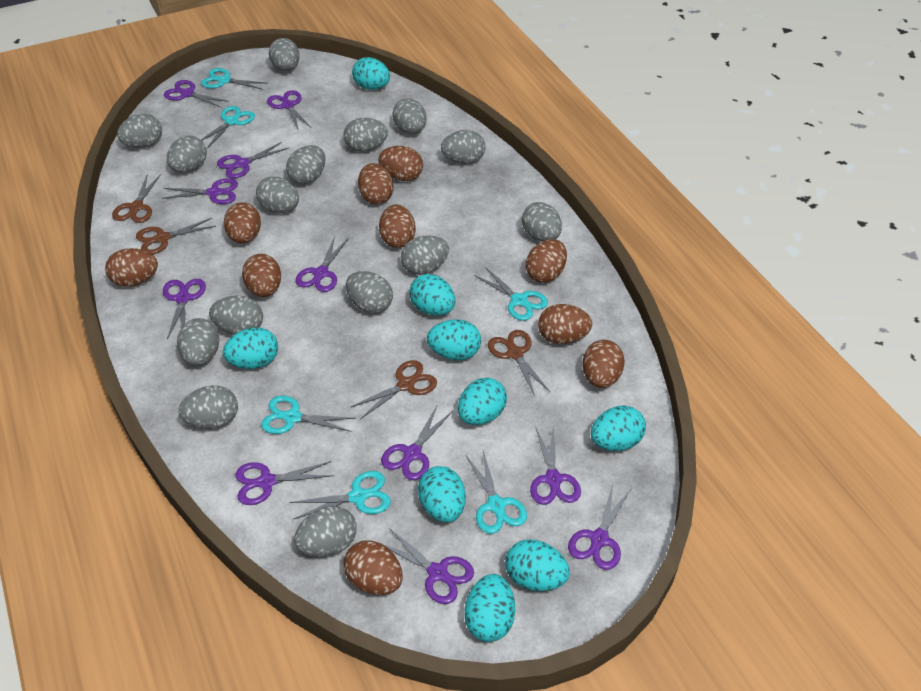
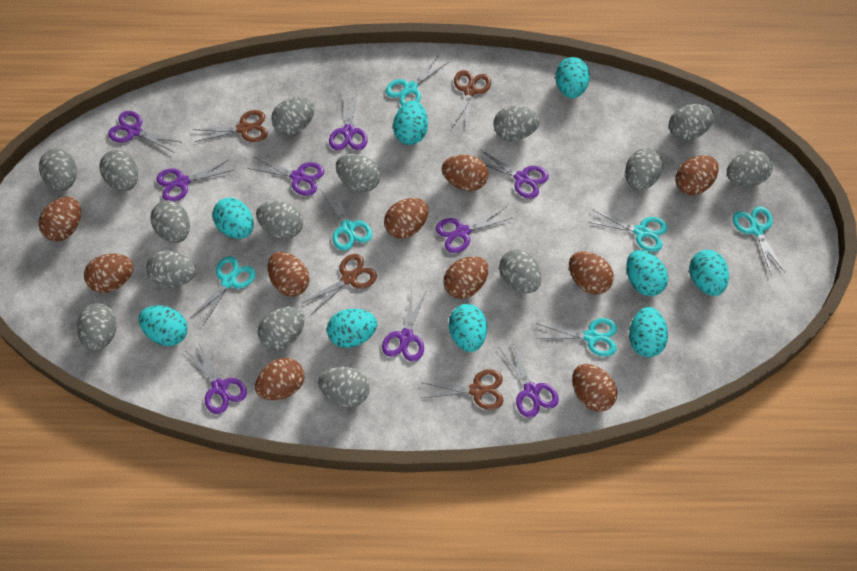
purple scissors: 11 -> 9

